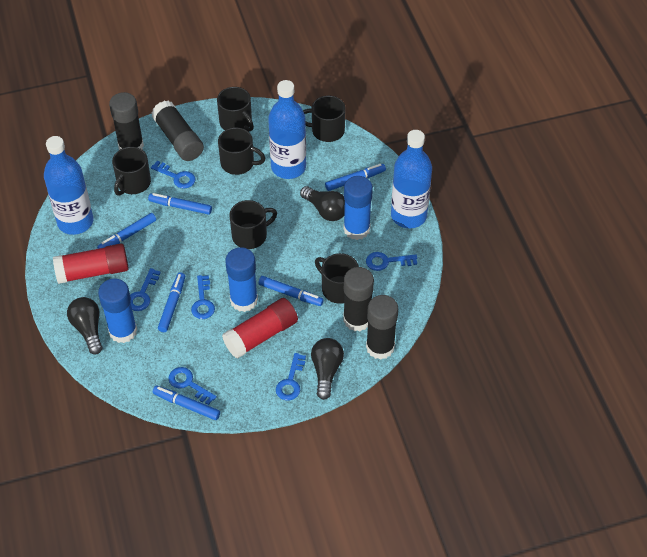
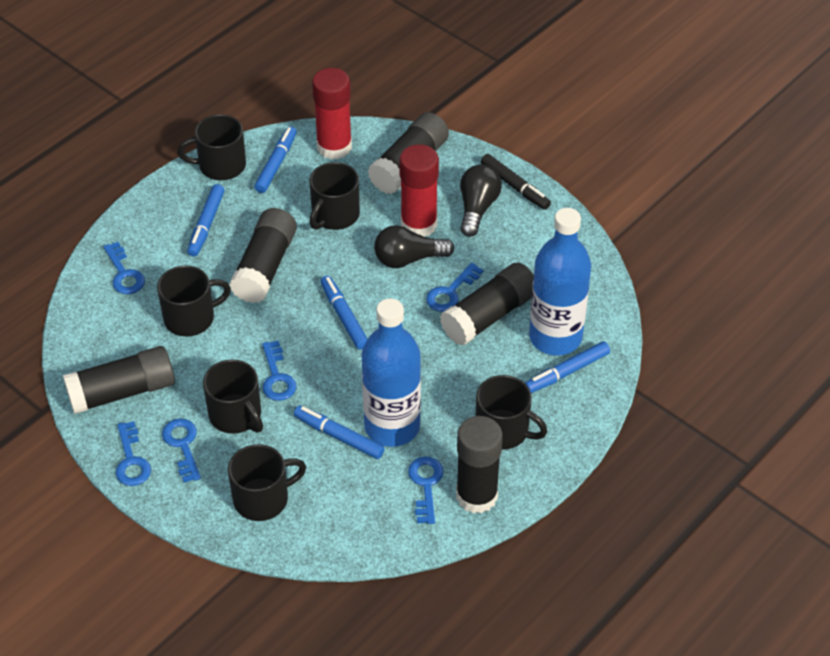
black glue stick: 4 -> 5
black light bulb: 3 -> 2
black marker: 0 -> 1
blue bottle: 3 -> 2
blue glue stick: 3 -> 0
blue marker: 6 -> 5

